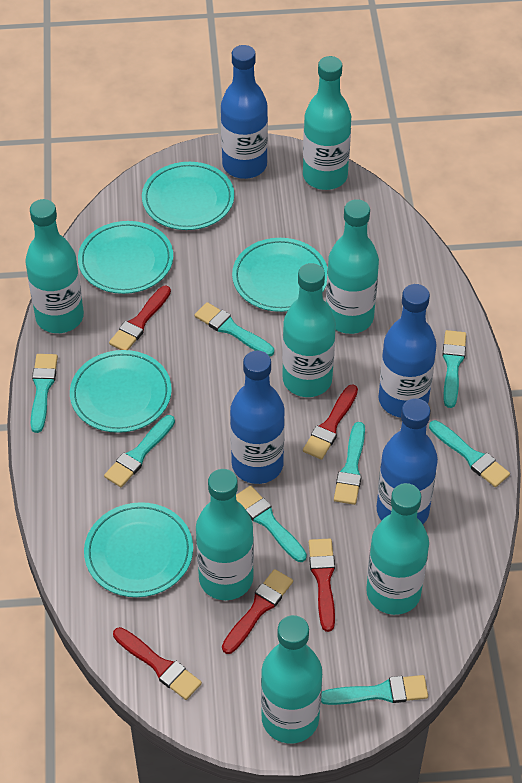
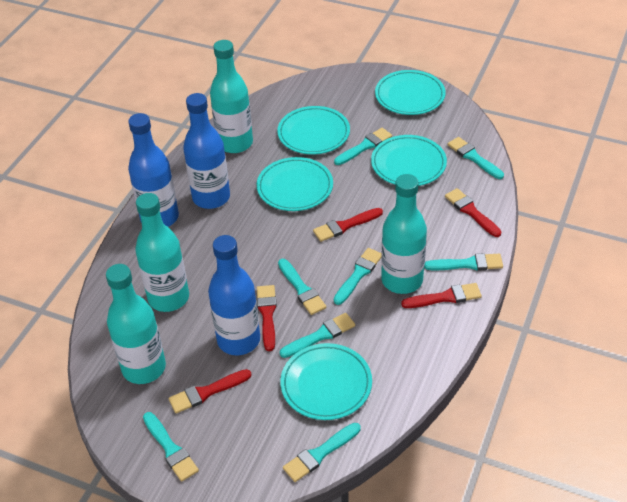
blue bottle: 4 -> 3
turquoise bottle: 7 -> 4

